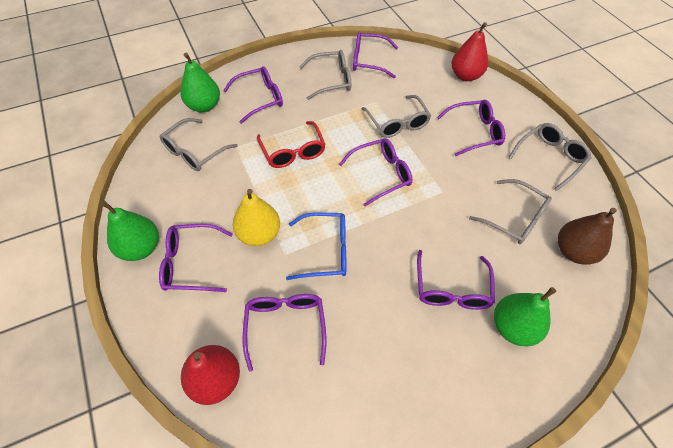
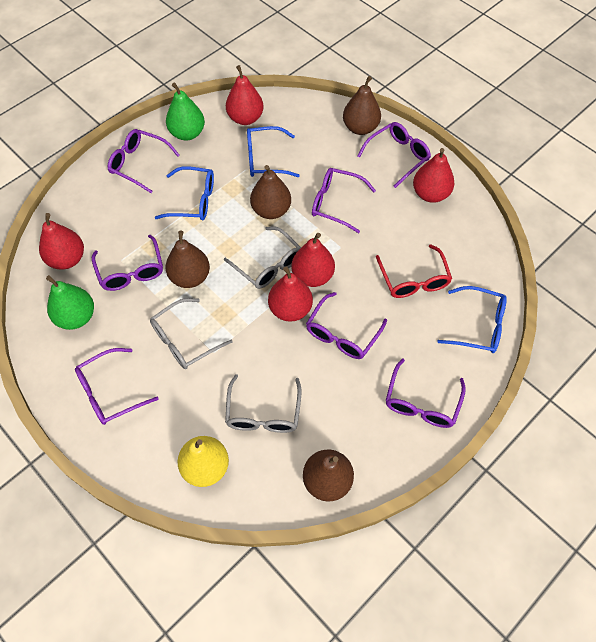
blue glasses: 1 -> 3
brown pear: 1 -> 4
green pear: 3 -> 2
grey glasses: 5 -> 3
red pear: 2 -> 5

